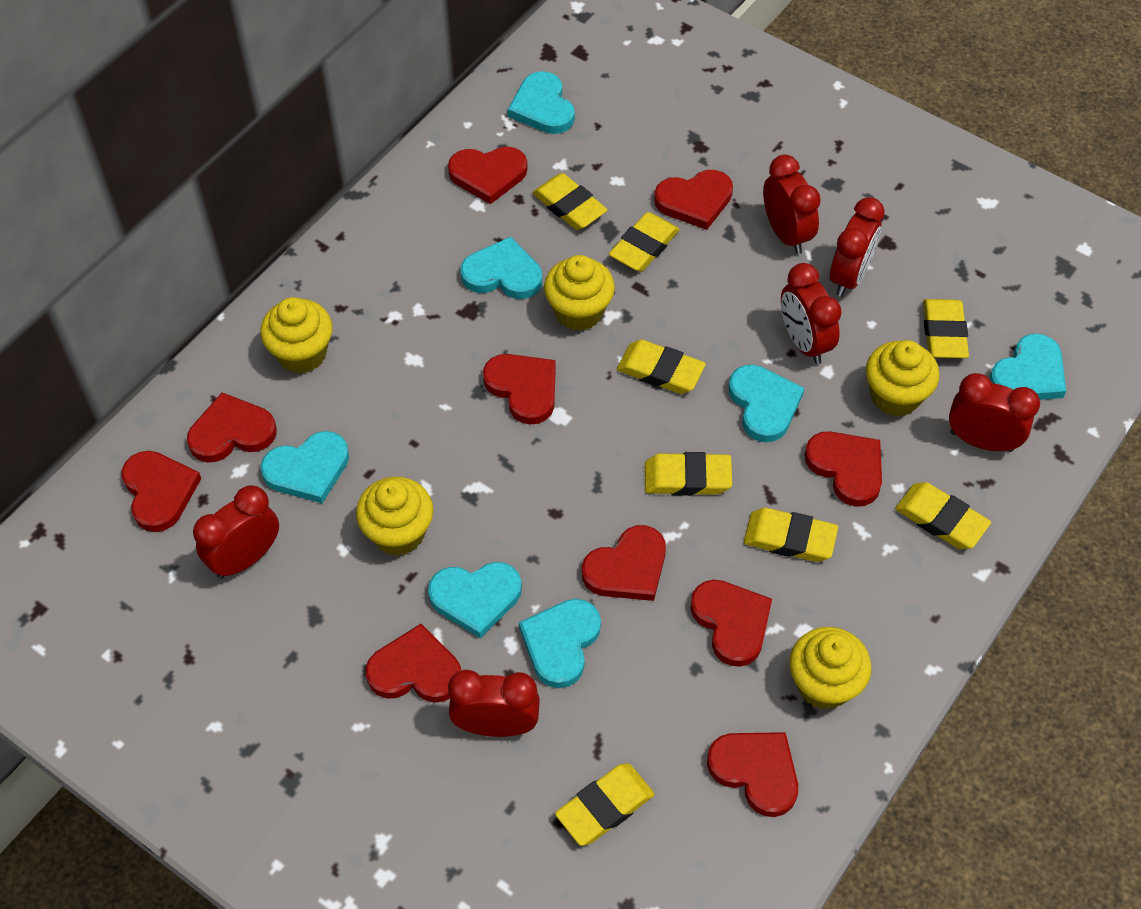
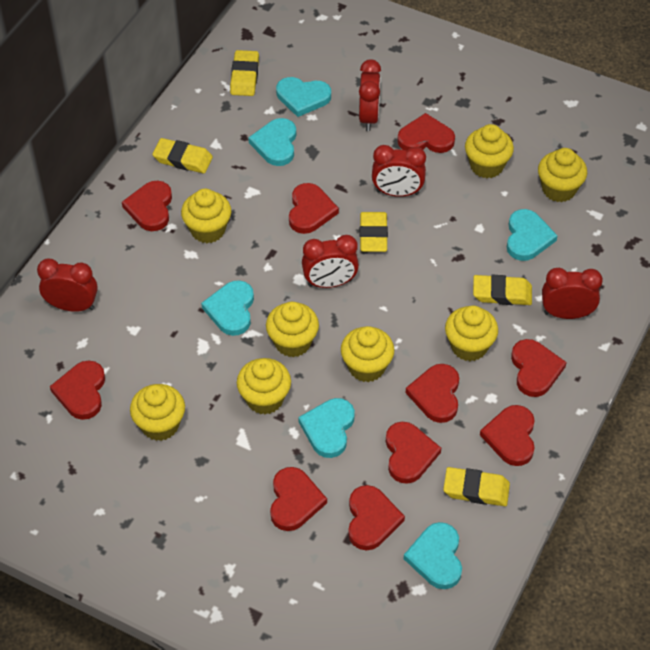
red clock: 6 -> 5
turquoise heart: 7 -> 6
yellow cupcake: 5 -> 8
yellow eraser: 8 -> 5

